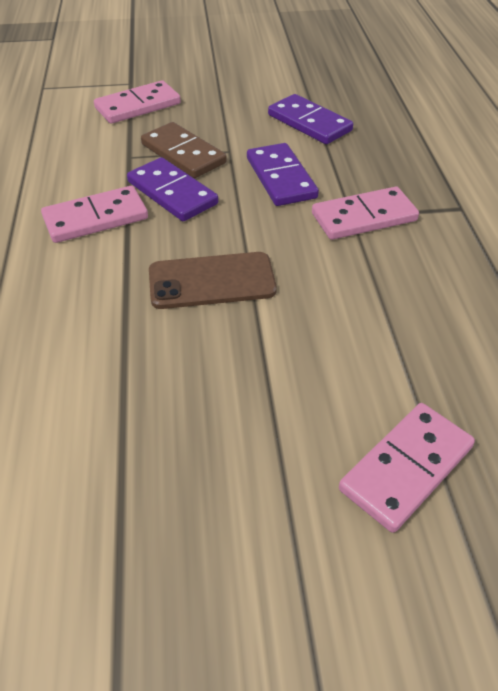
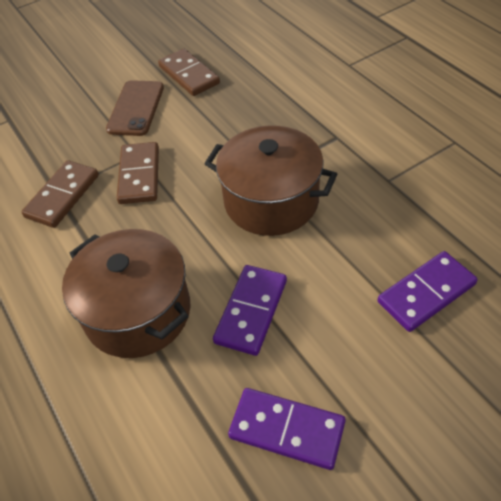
brown domino: 1 -> 3
brown pot: 0 -> 2
pink domino: 4 -> 0

